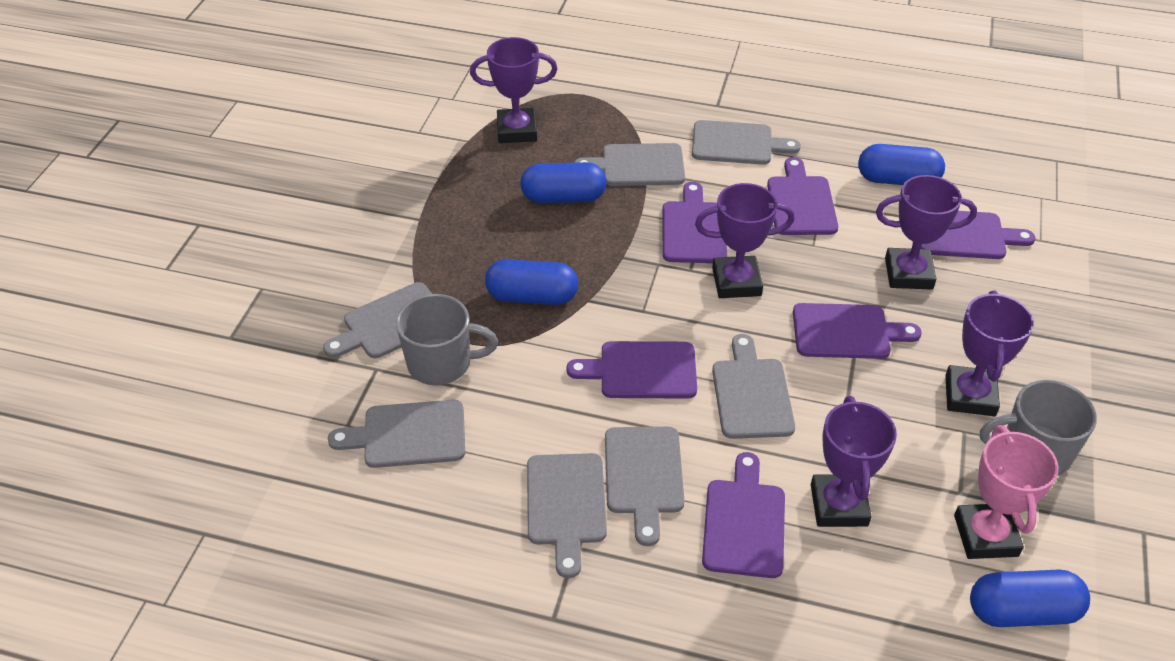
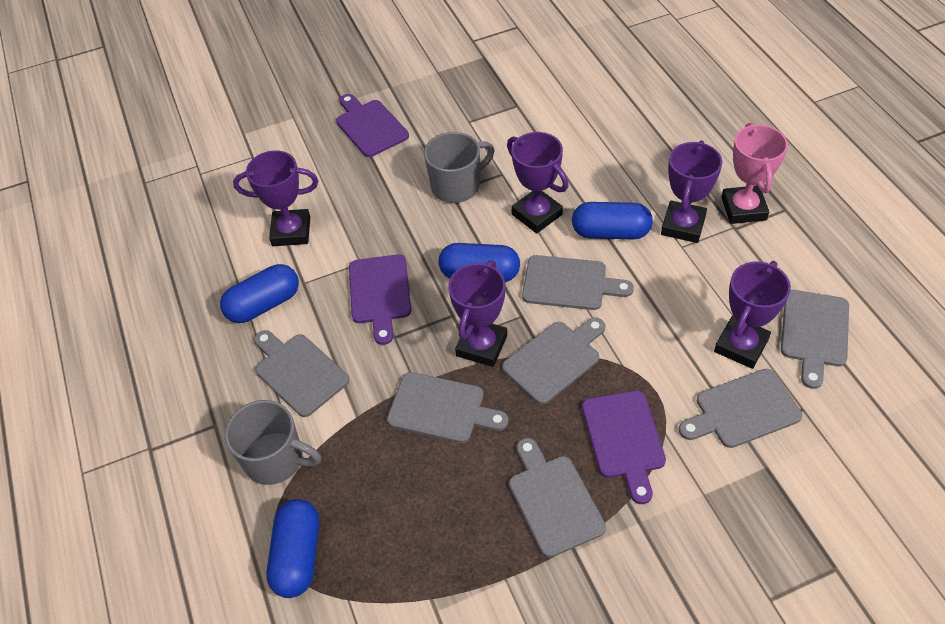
purple cutting board: 6 -> 3

